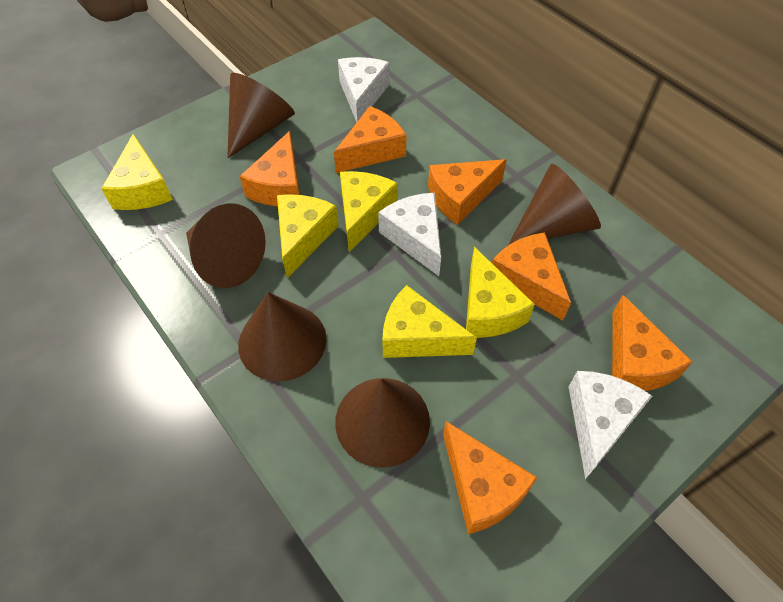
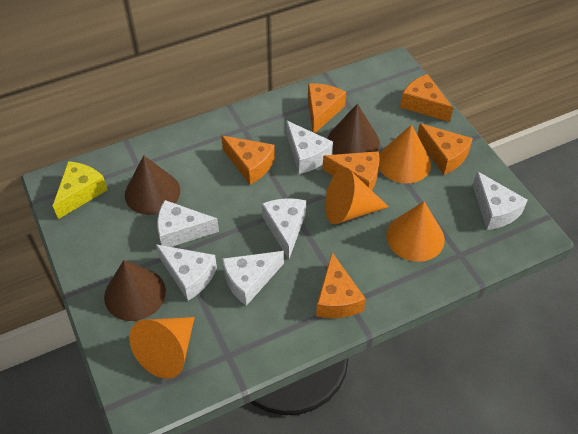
brown cone: 5 -> 3
orange cone: 0 -> 4
white cheese: 3 -> 6
yellow cheese: 5 -> 1

